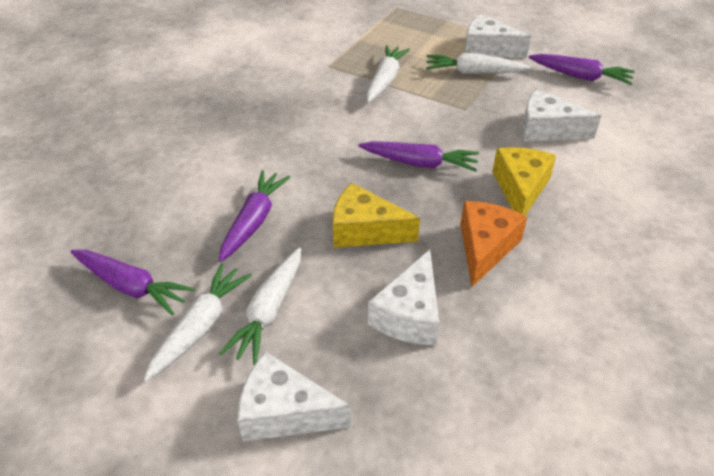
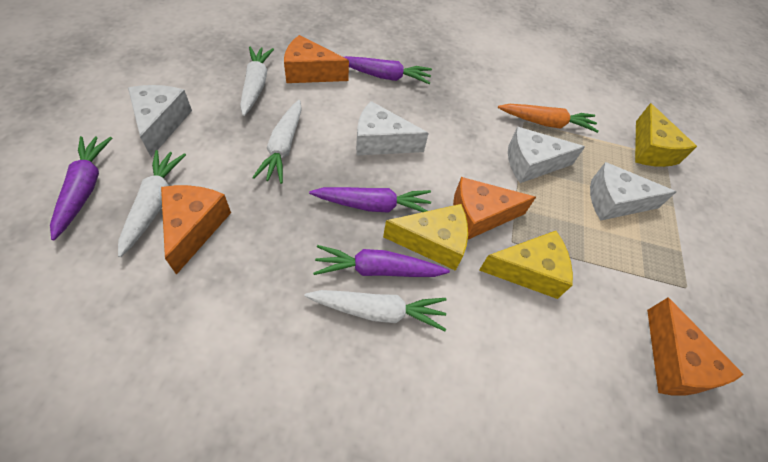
orange carrot: 0 -> 1
orange cheese: 1 -> 4
yellow cheese: 2 -> 3

